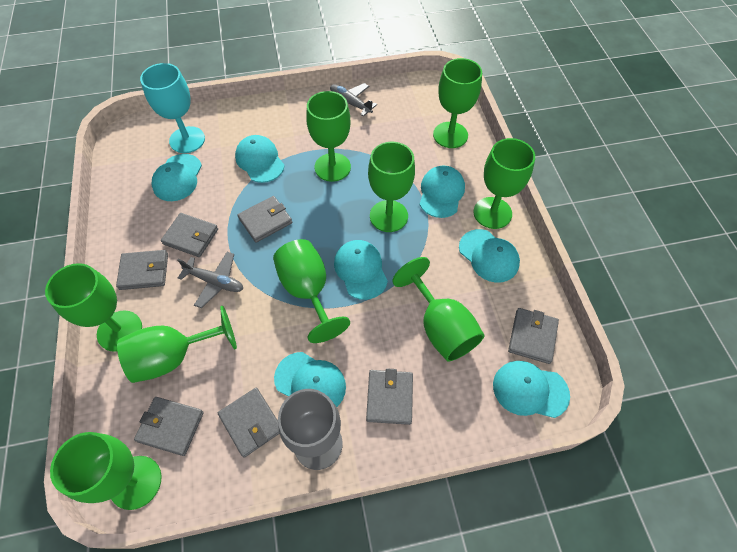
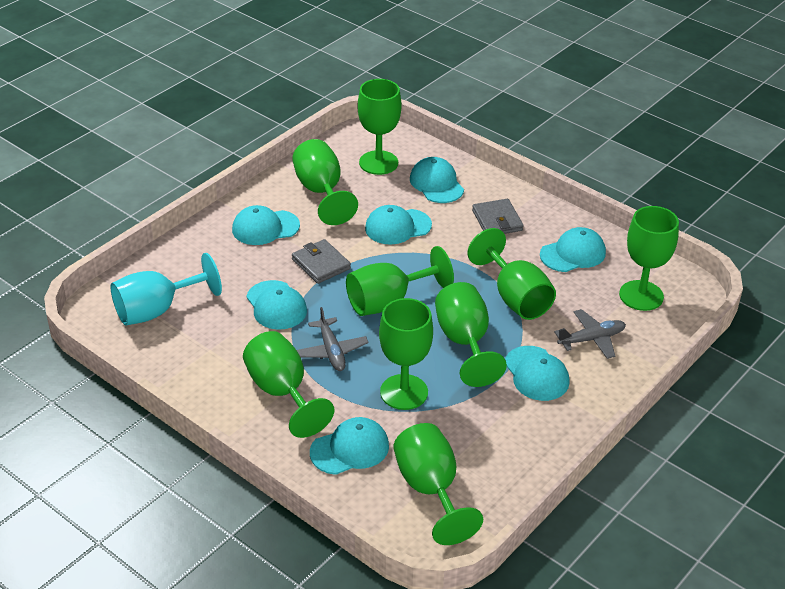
grey goblet: 1 -> 0
grey wallet: 7 -> 2

